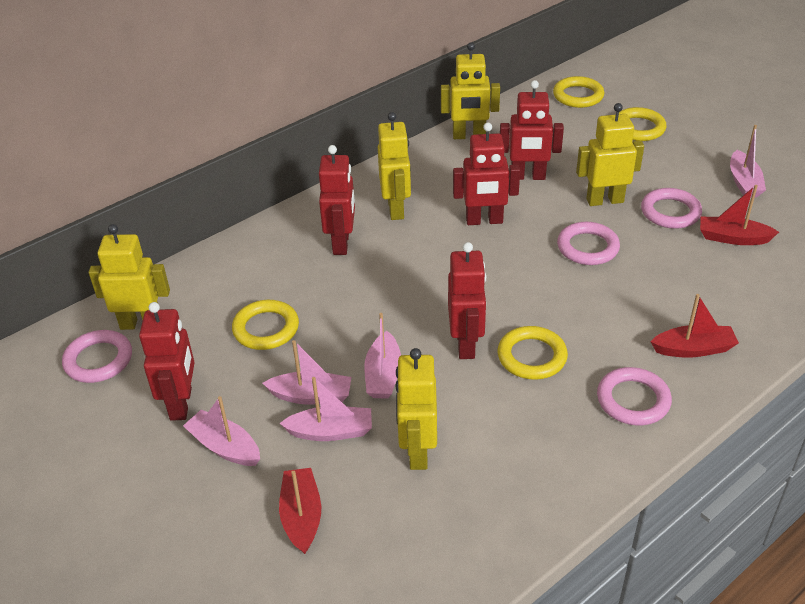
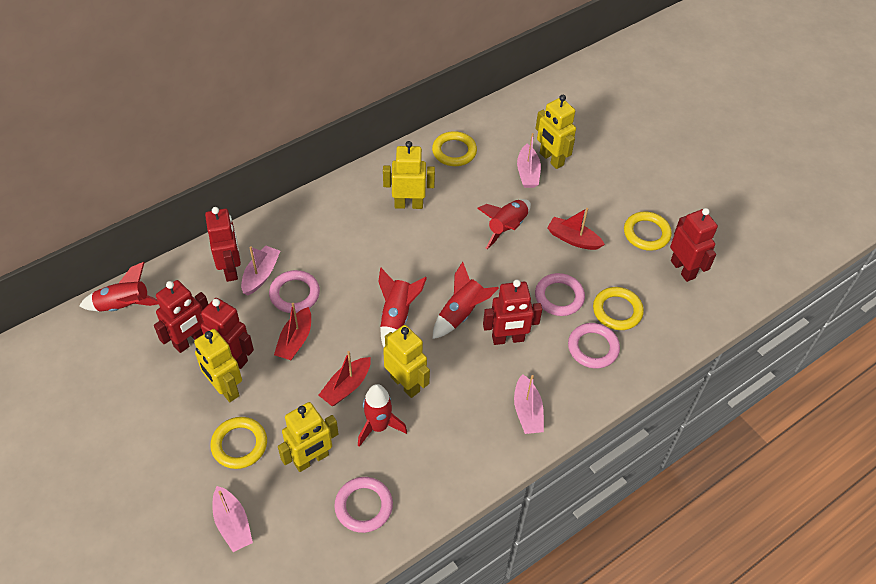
pink boat: 5 -> 4
red rocket: 0 -> 5

